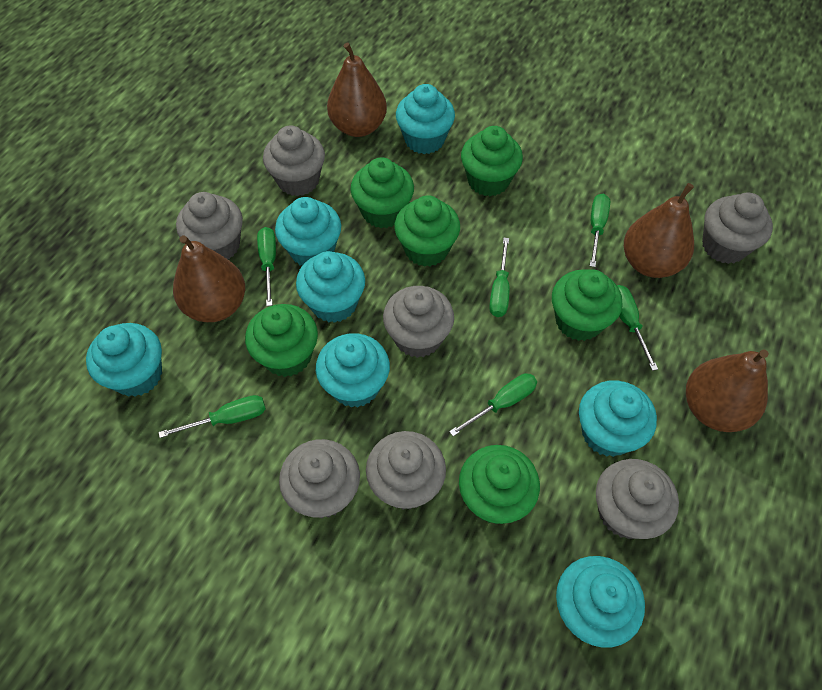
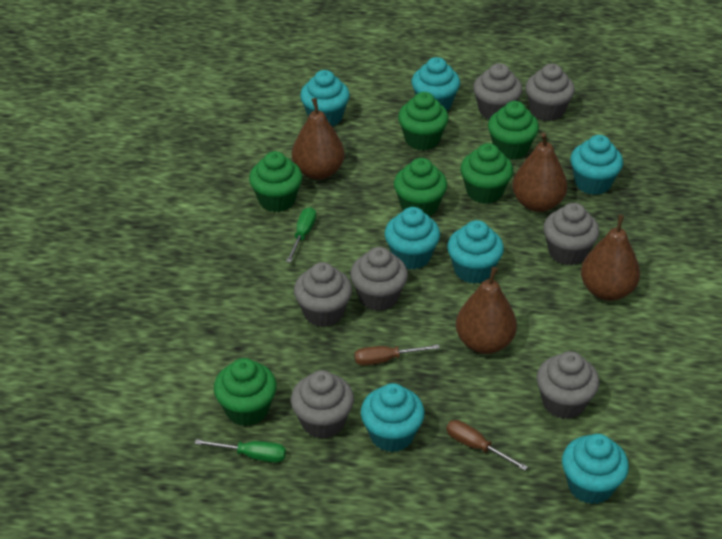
brown screwdriver: 0 -> 2
green screwdriver: 6 -> 2

